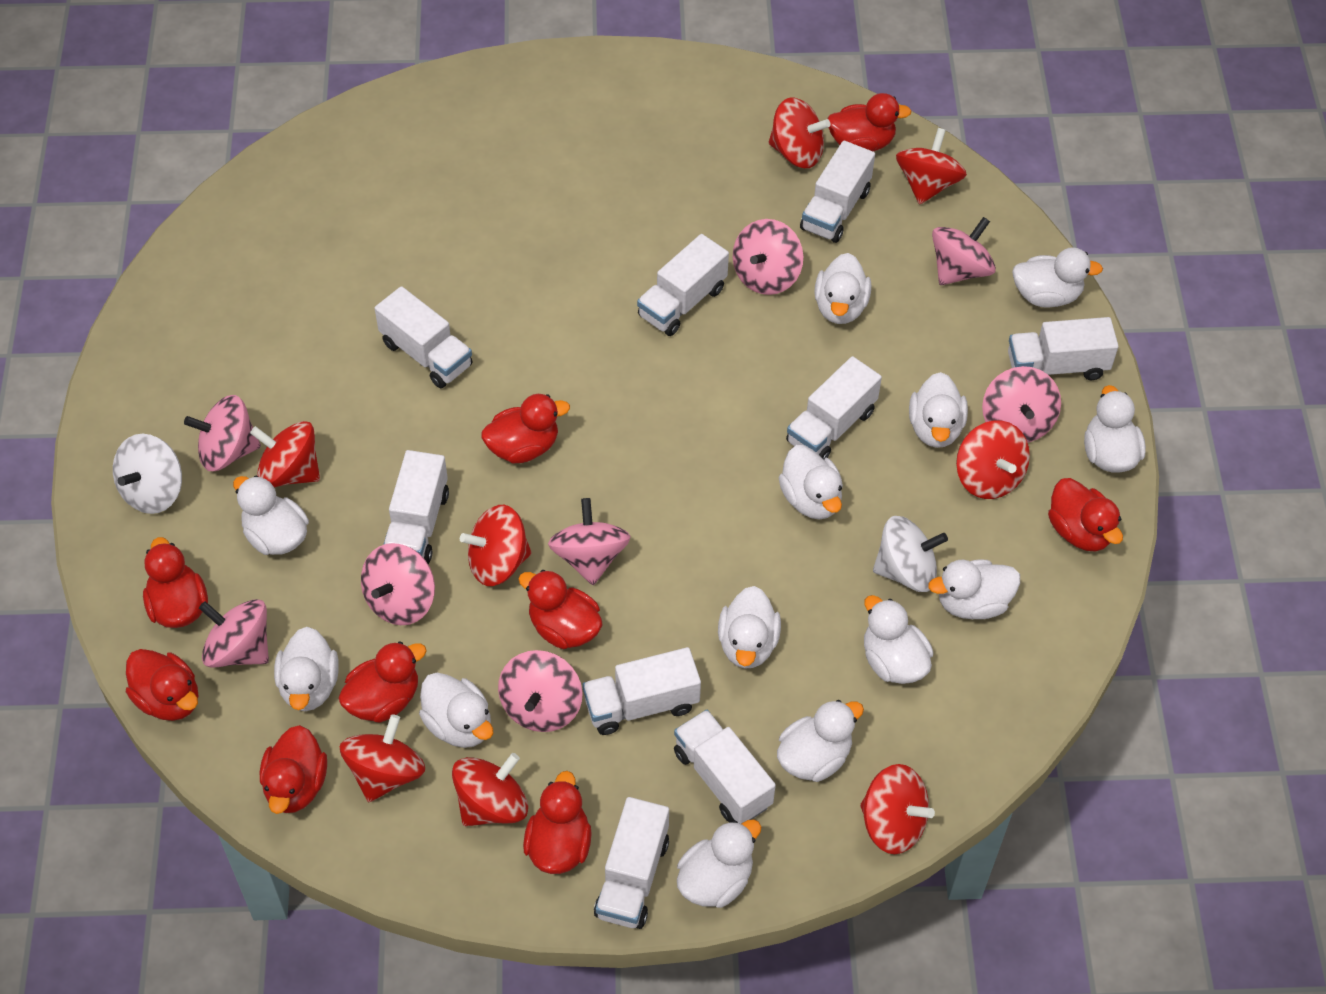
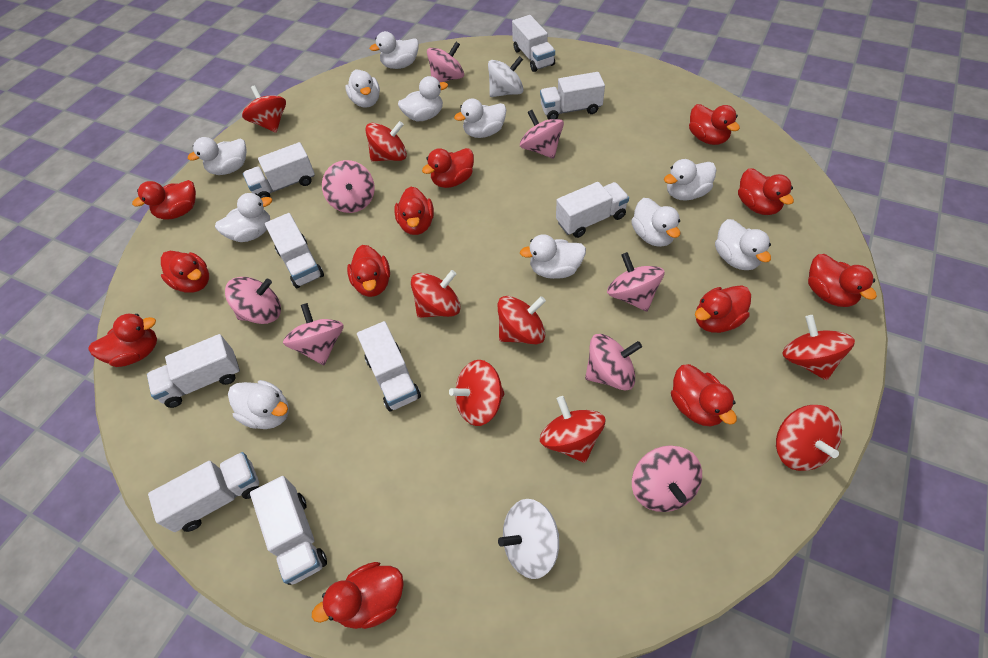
red duck: 9 -> 12
white duck: 13 -> 11

